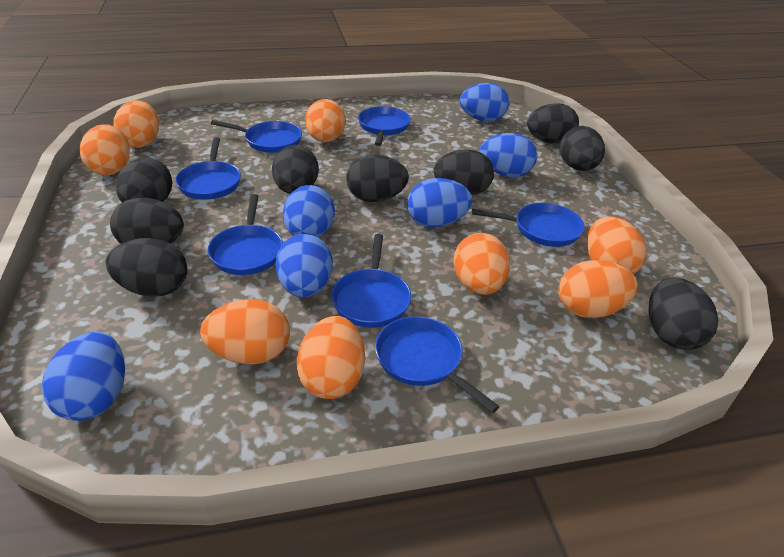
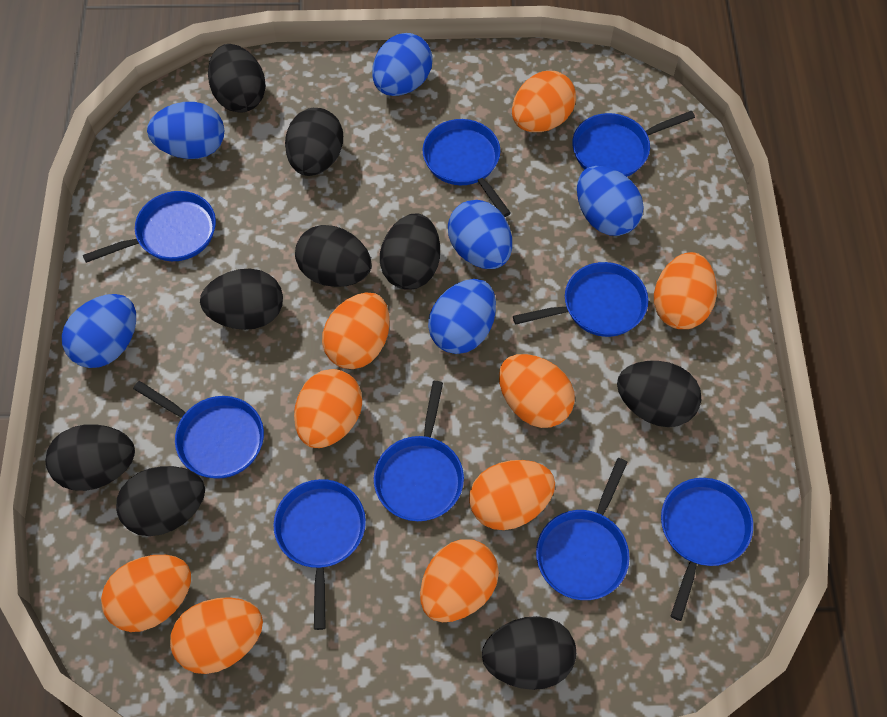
blue pan: 7 -> 9
orange egg: 8 -> 9

